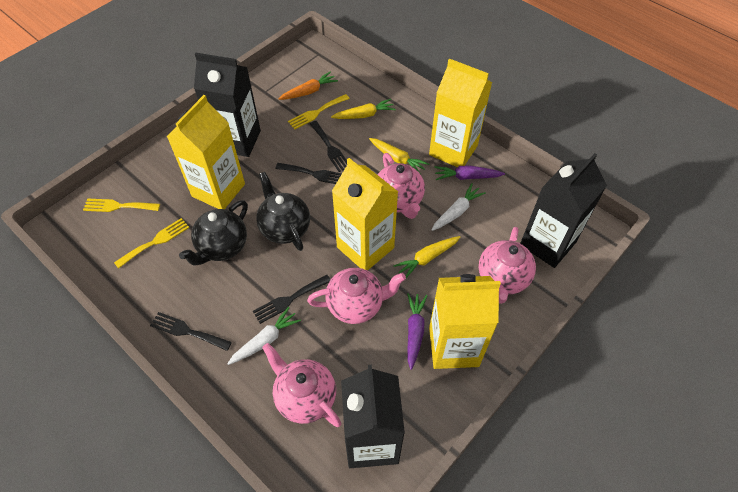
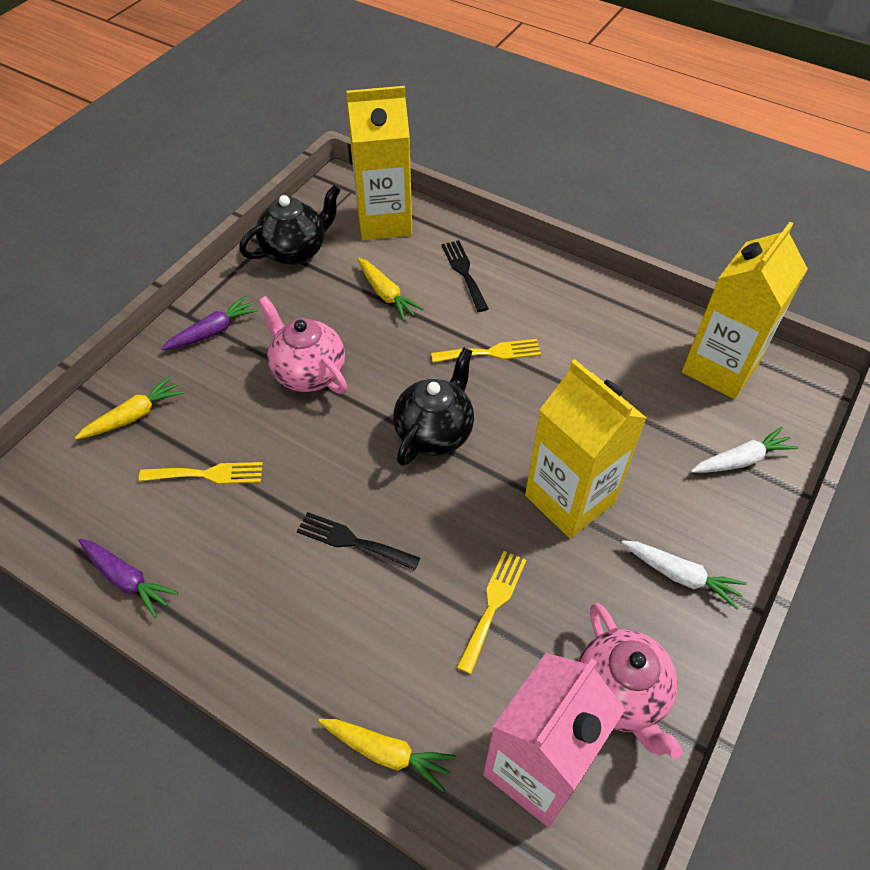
black carton: 3 -> 0
black fork: 4 -> 2
orange carrot: 1 -> 0
pink carton: 0 -> 1
pink teapot: 4 -> 2
yellow carton: 4 -> 3

